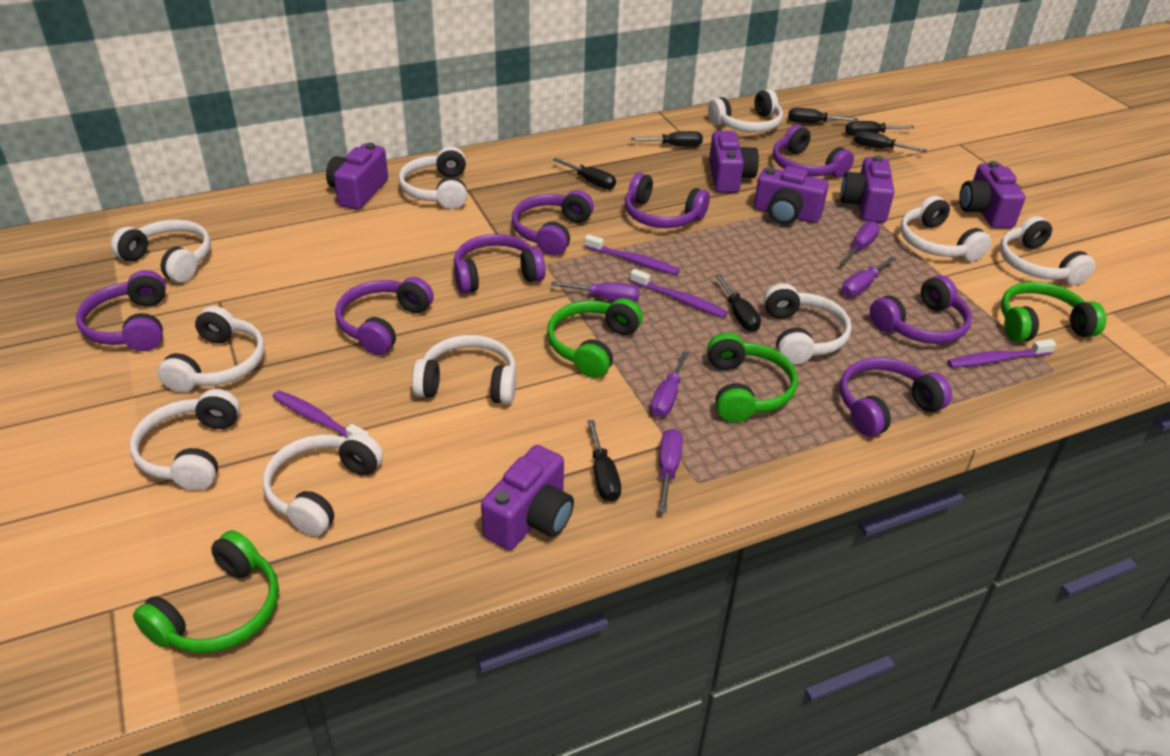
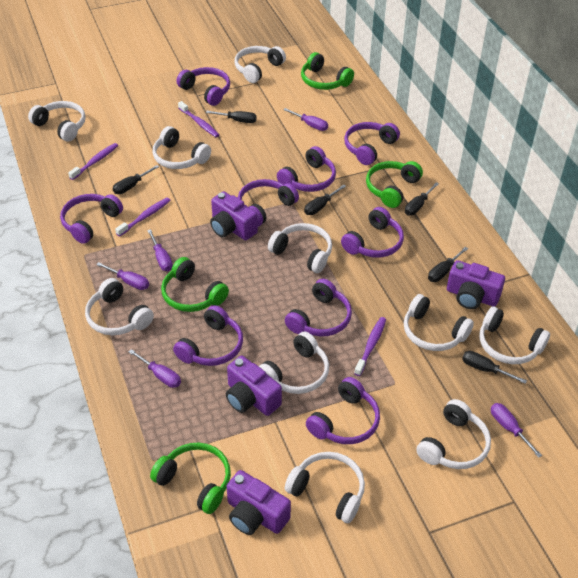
black screwdriver: 7 -> 6
purple camera: 6 -> 4
purple headphones: 8 -> 9

